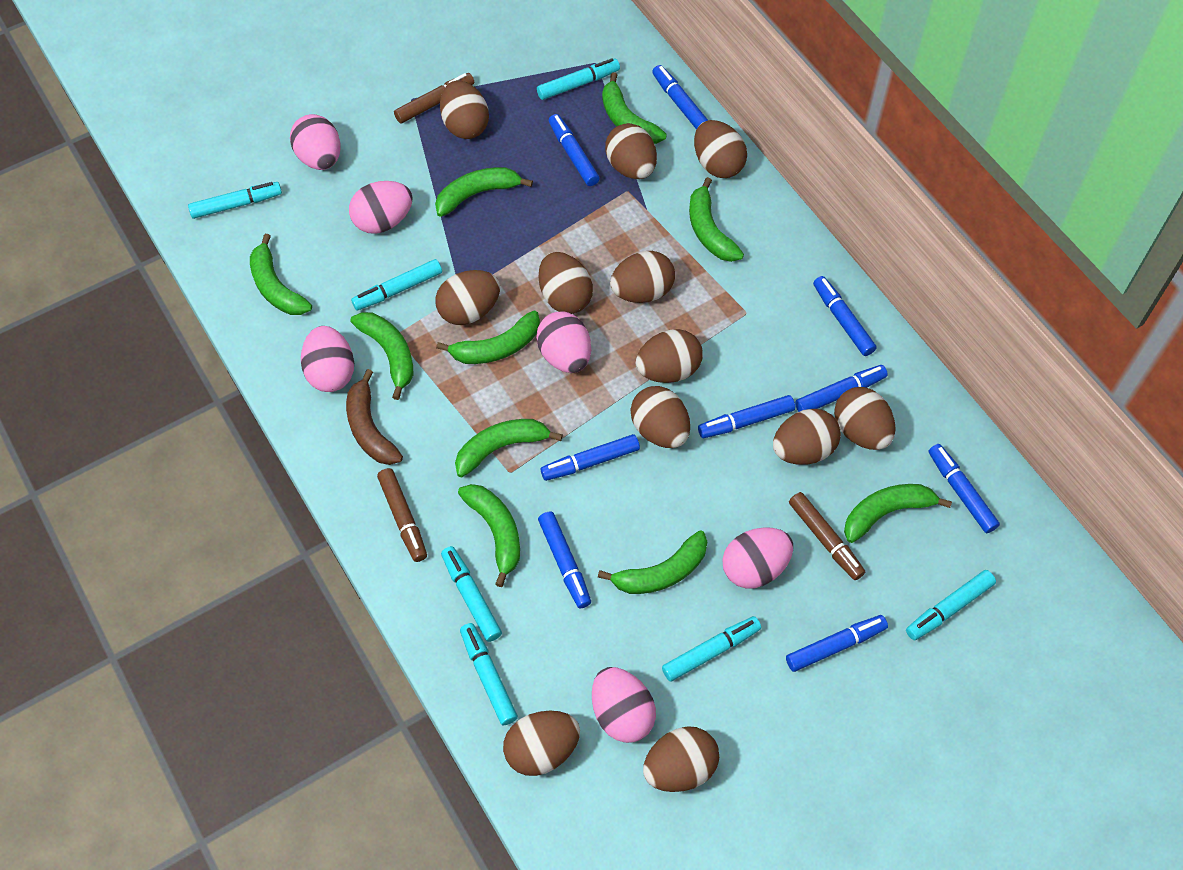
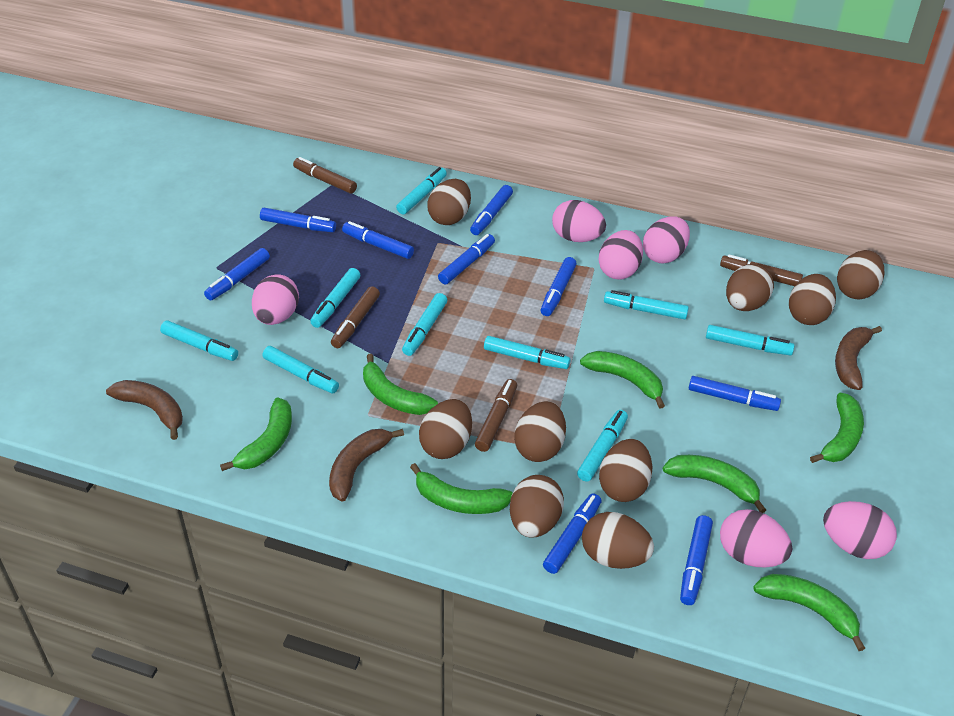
brown banana: 1 -> 3
brown egg: 12 -> 9
brown marker: 3 -> 4
green banana: 10 -> 7
turquoise marker: 7 -> 9

